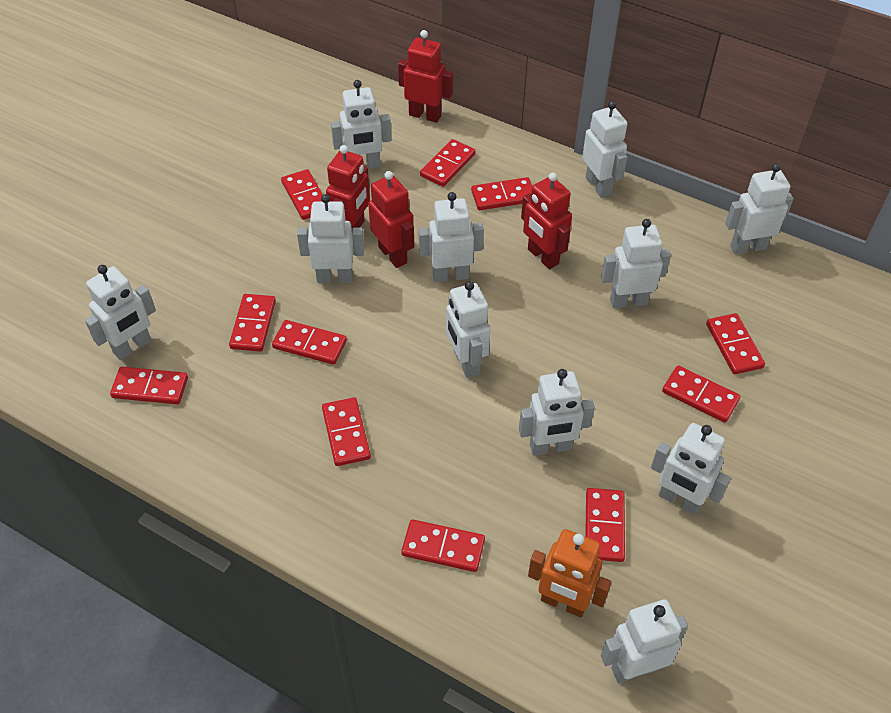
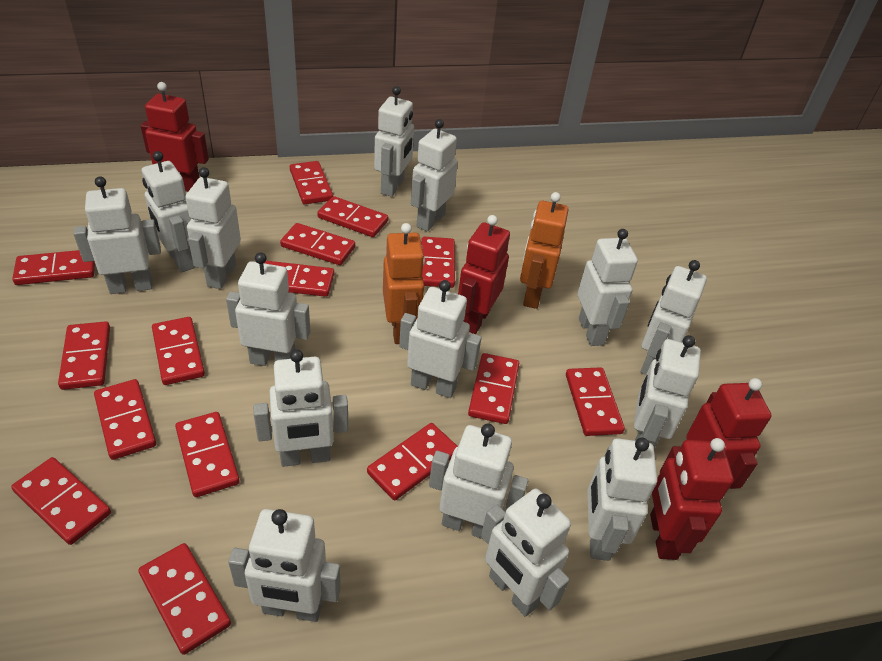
orange robot: 1 -> 2
red domino: 11 -> 15
white robot: 11 -> 15

